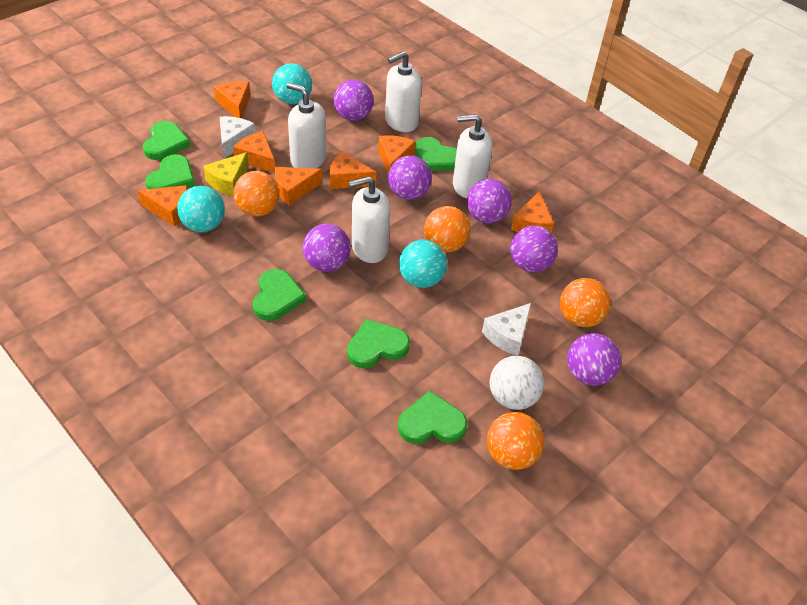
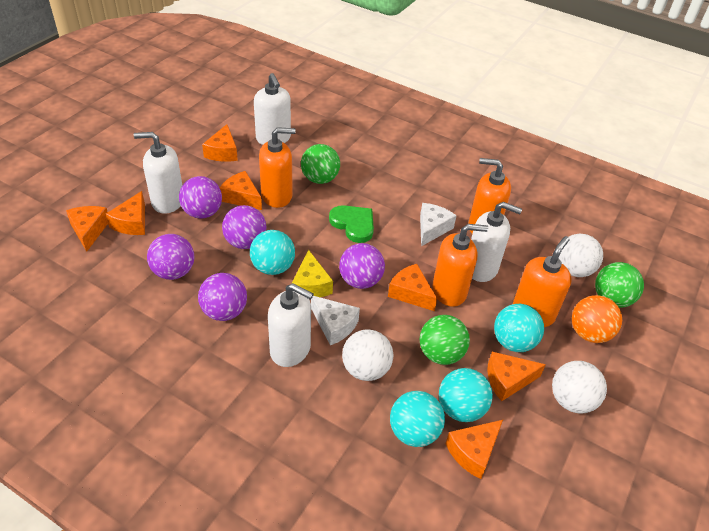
green ball: 0 -> 3
green heart: 6 -> 1
orange ball: 4 -> 1
orange soap dispenser: 0 -> 4
purple ball: 6 -> 5
turquoise ball: 3 -> 4
white ball: 1 -> 3

